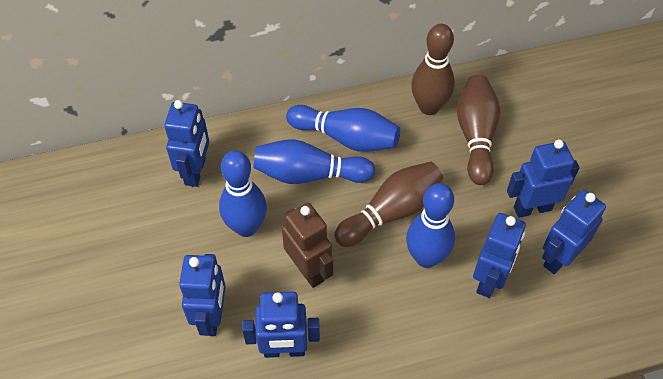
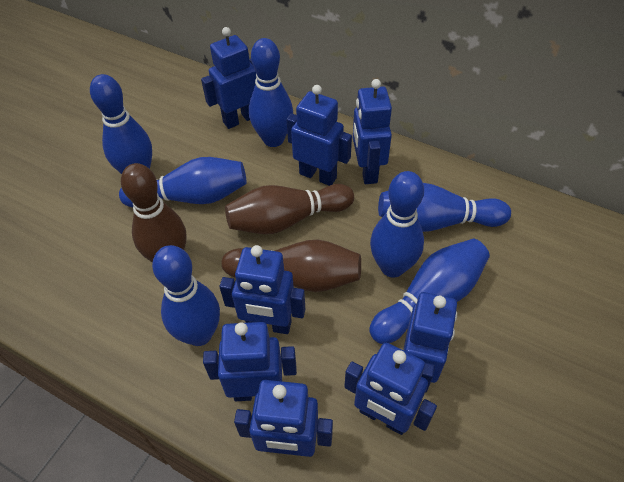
blue bowling pin: 4 -> 7
blue robot: 6 -> 8
brown robot: 1 -> 0

